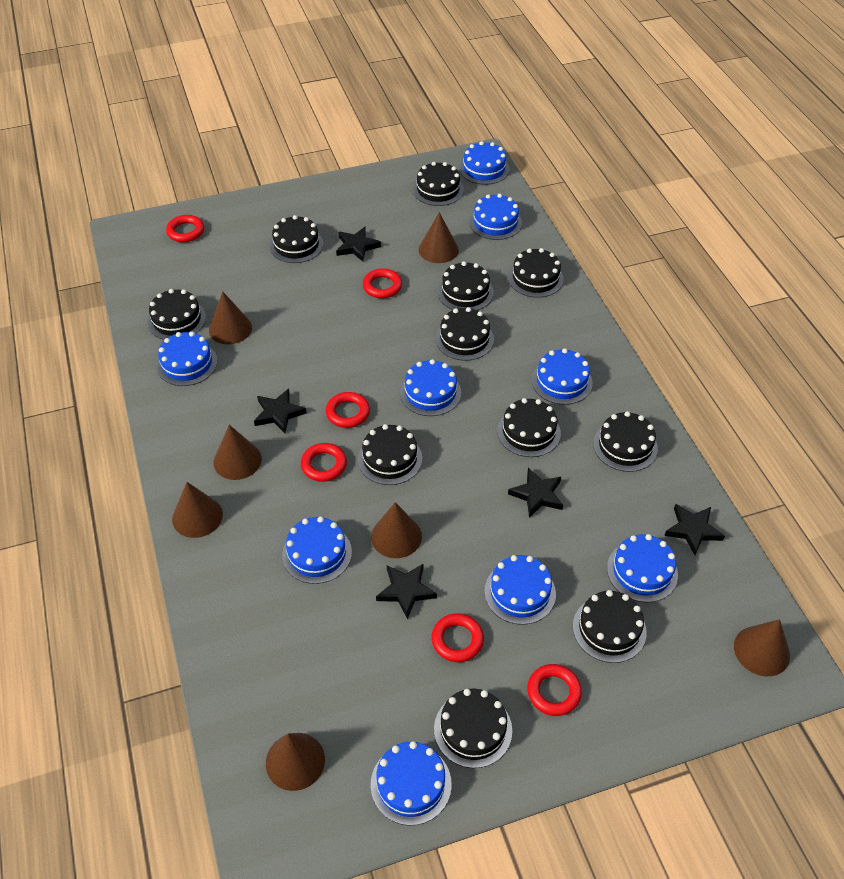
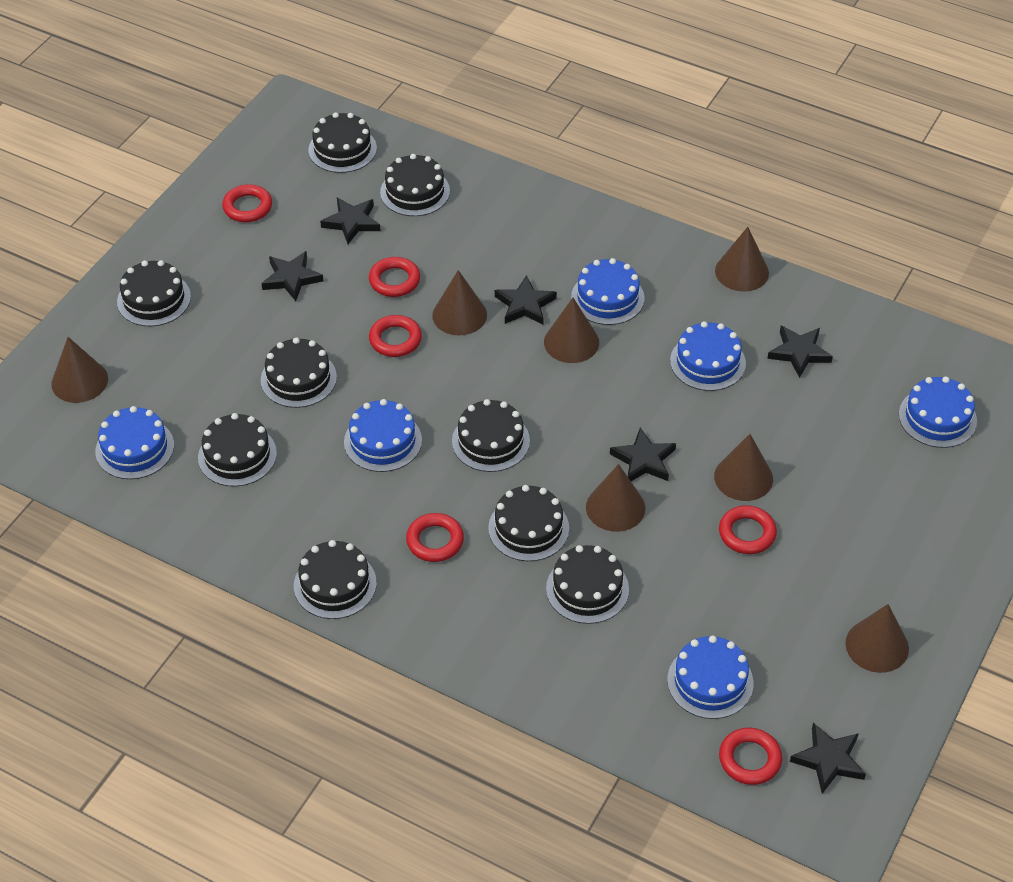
black cake: 11 -> 9
black star: 5 -> 6
blue cake: 9 -> 6

